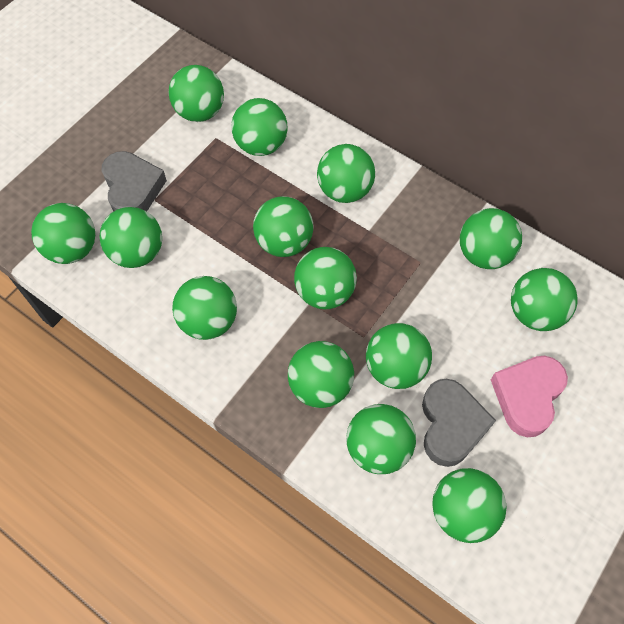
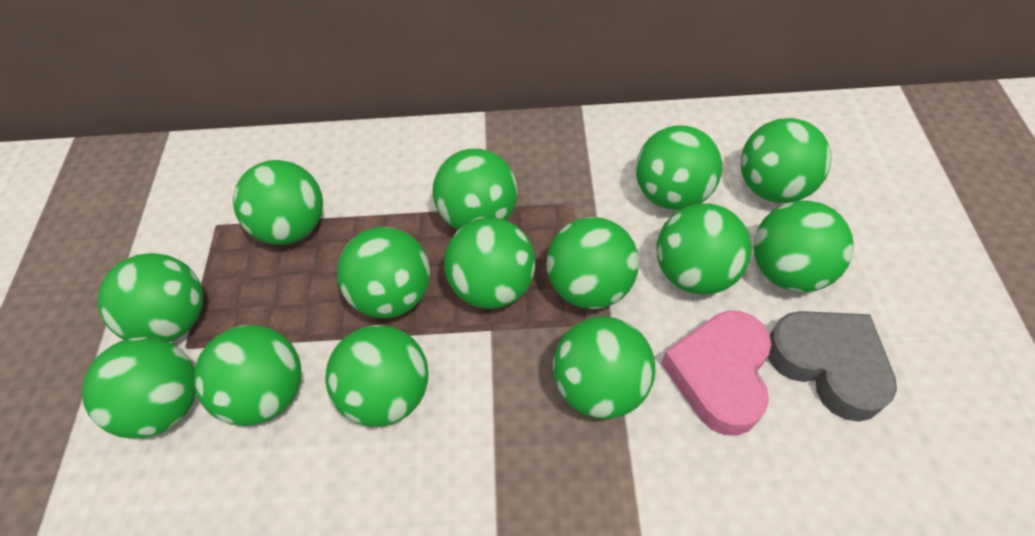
grey heart: 2 -> 1

